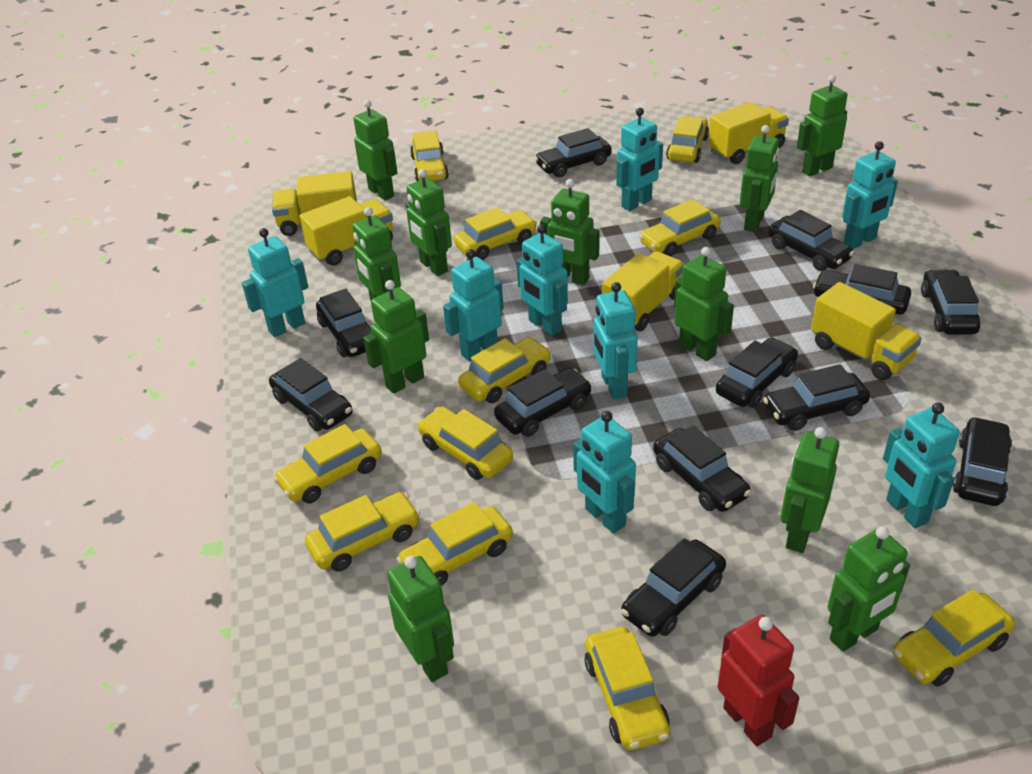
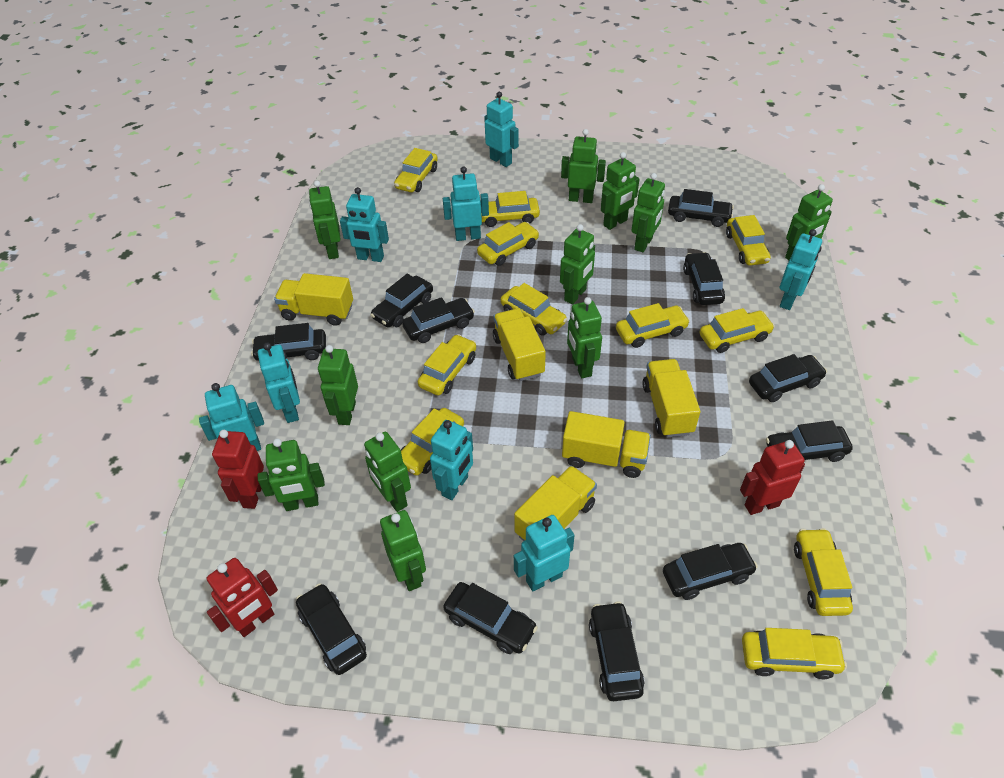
black car: 12 -> 11
red robot: 1 -> 3

